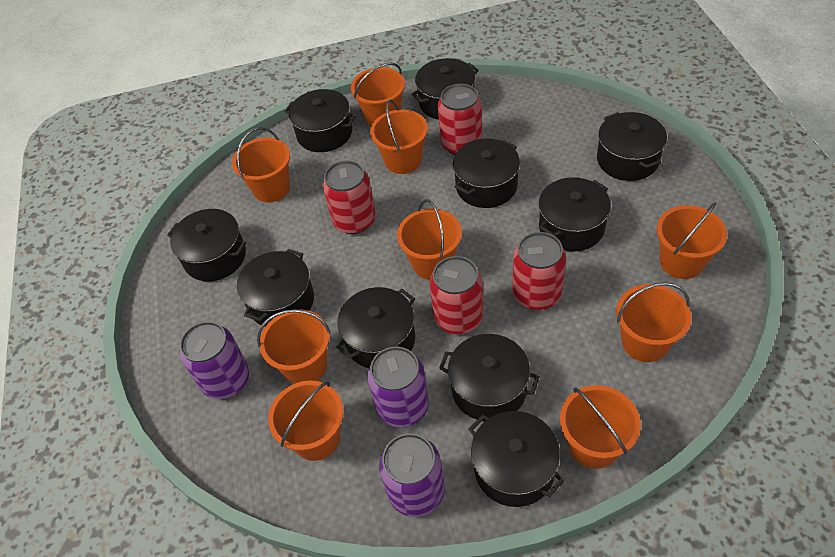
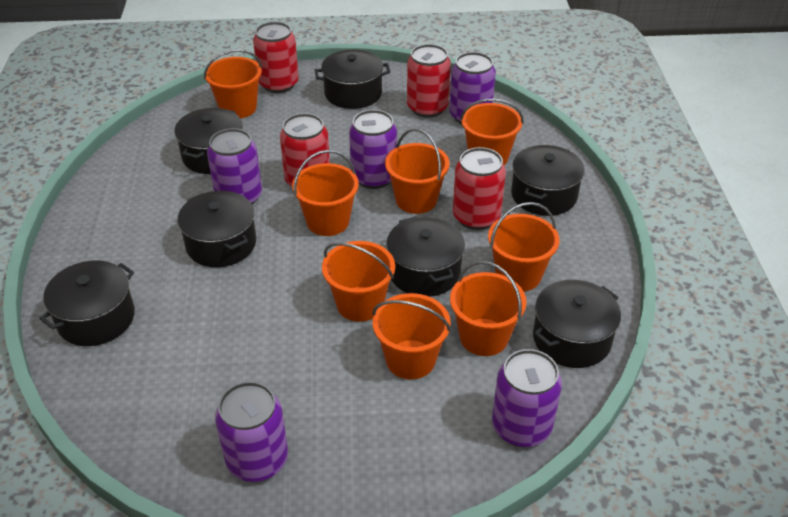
black pot: 10 -> 7
orange bucket: 9 -> 8
purple can: 3 -> 5

